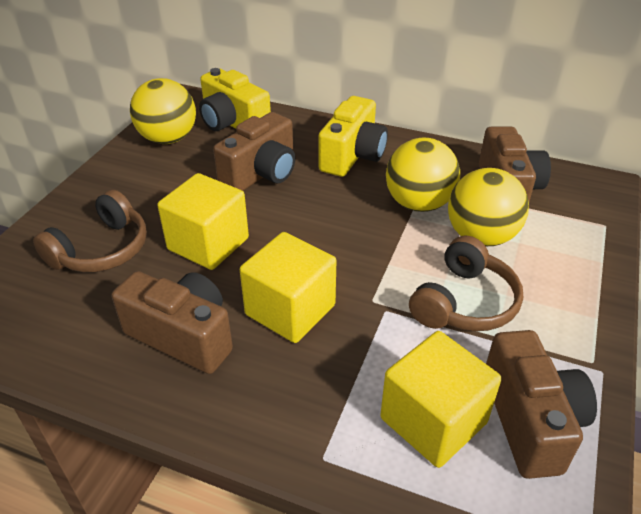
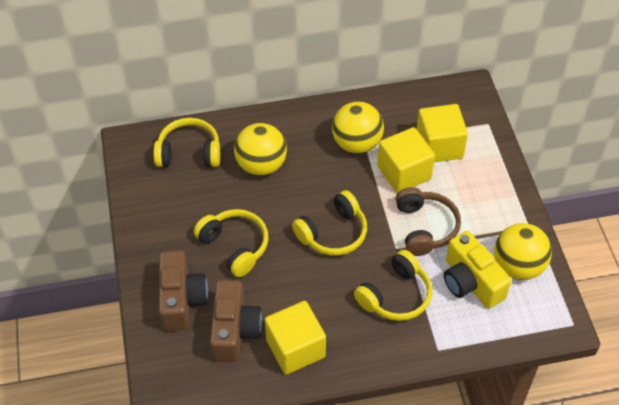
brown camera: 4 -> 2
brown headphones: 2 -> 1
yellow camera: 2 -> 1
yellow headphones: 0 -> 4

